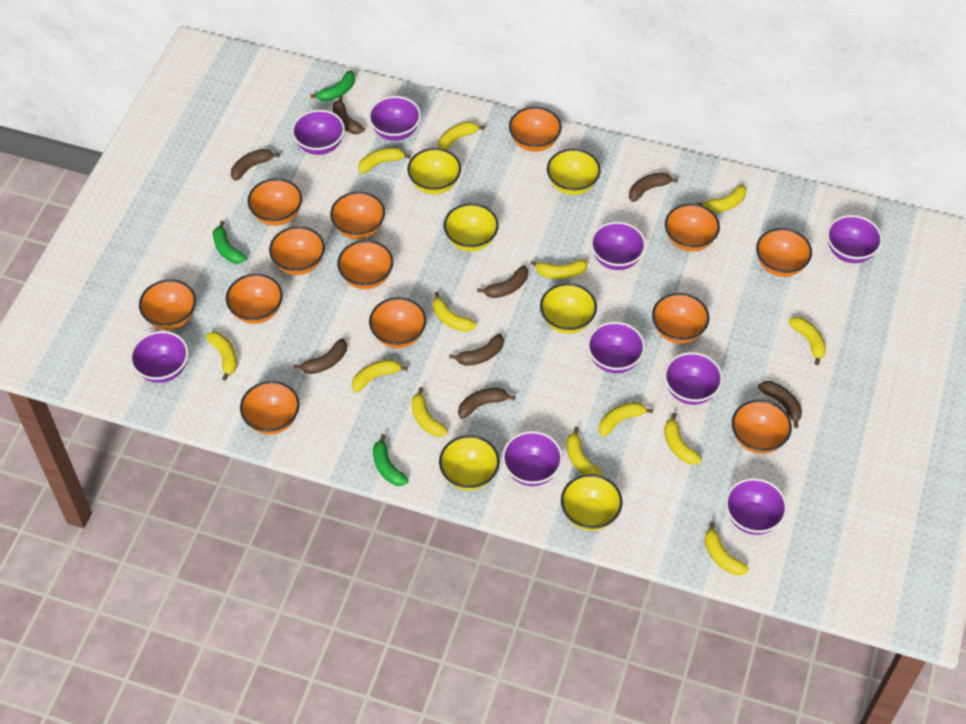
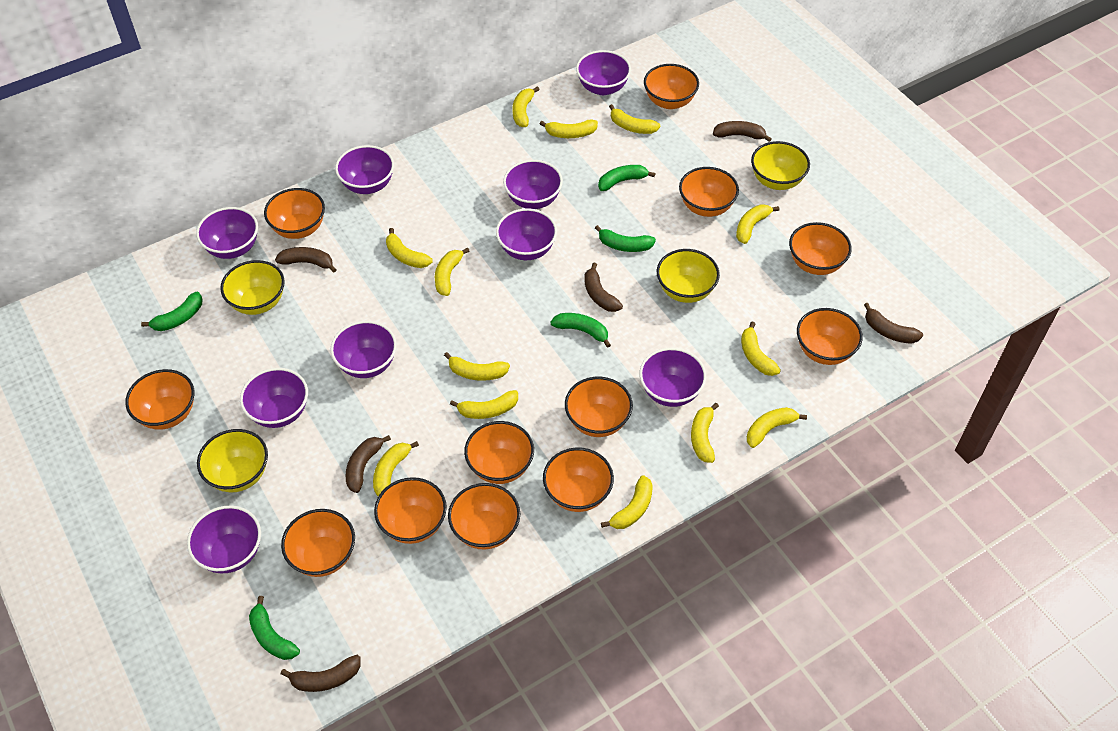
brown banana: 8 -> 6
green banana: 3 -> 5
orange bowl: 13 -> 12
yellow bowl: 6 -> 4

